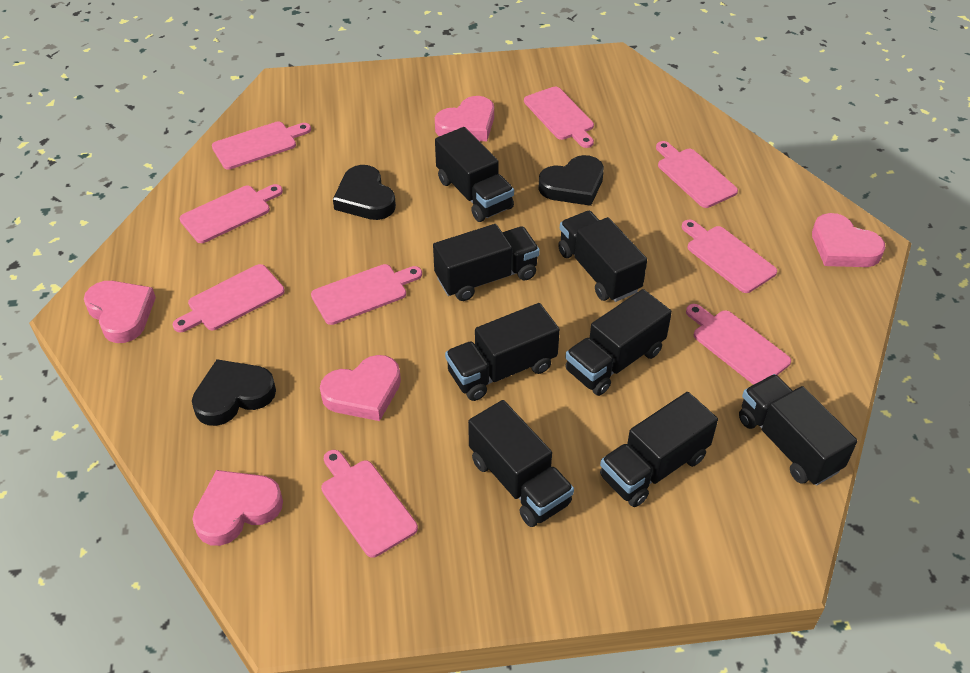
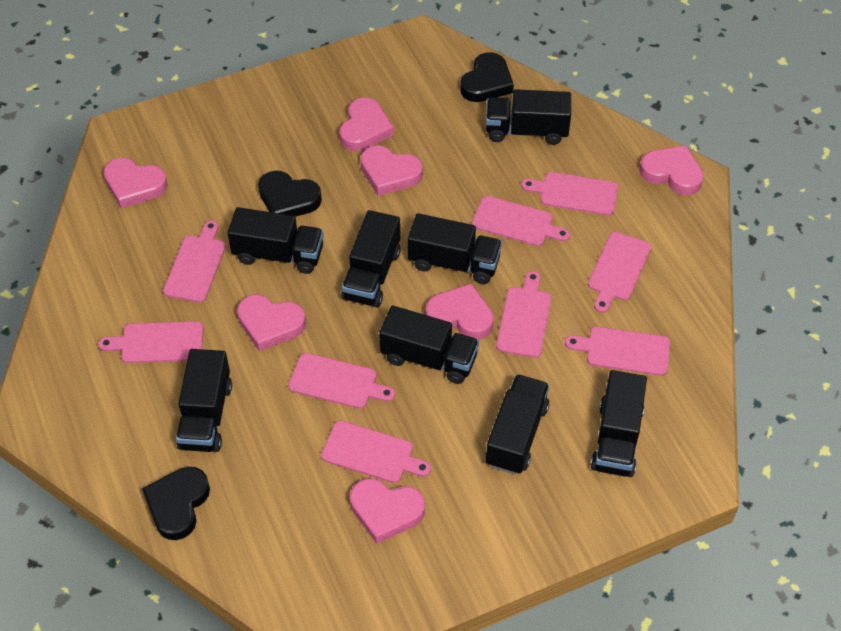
pink heart: 5 -> 7

